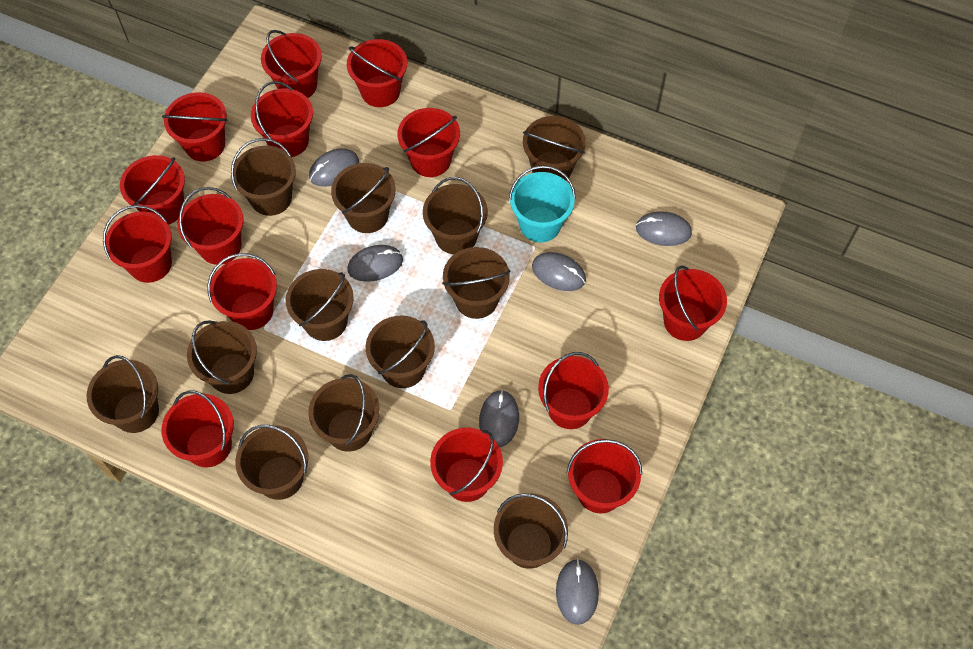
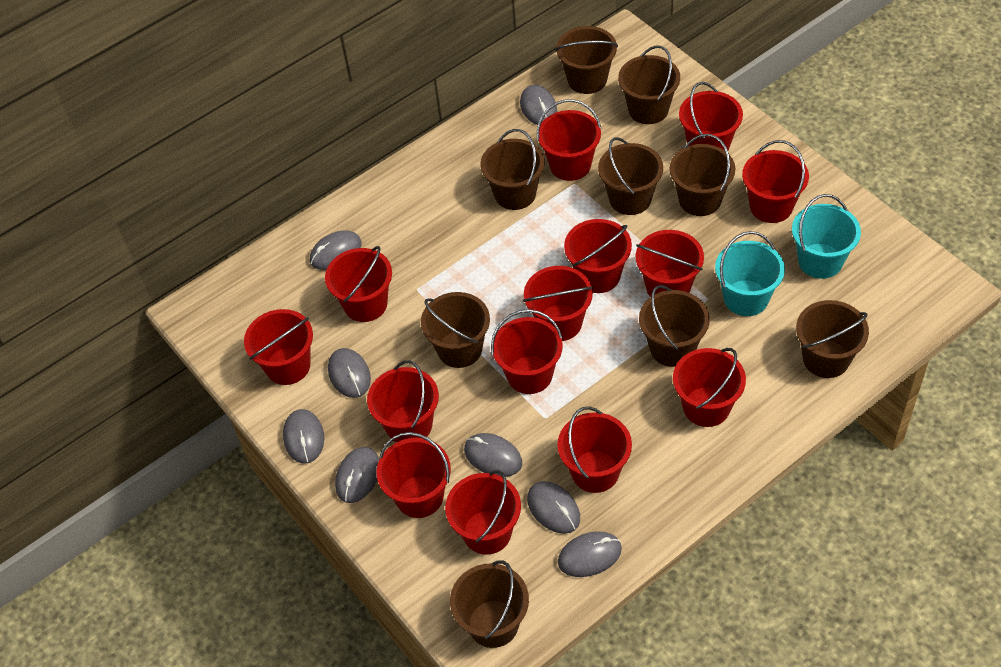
brown bucket: 12 -> 9
grey mouse: 6 -> 8
turquoise bucket: 1 -> 2

